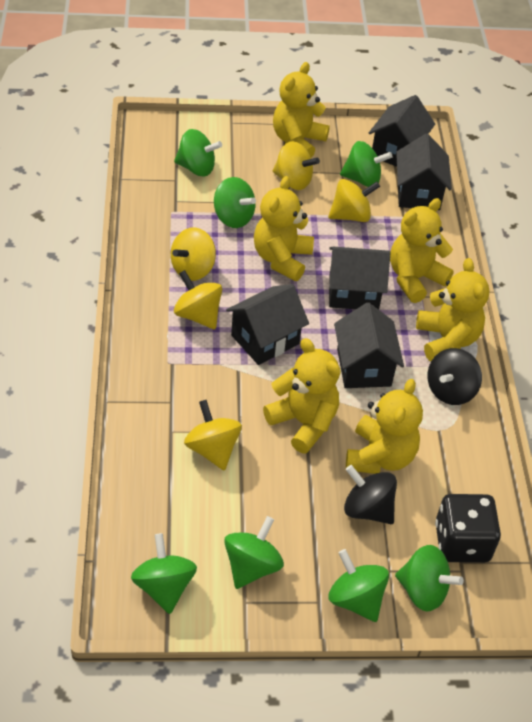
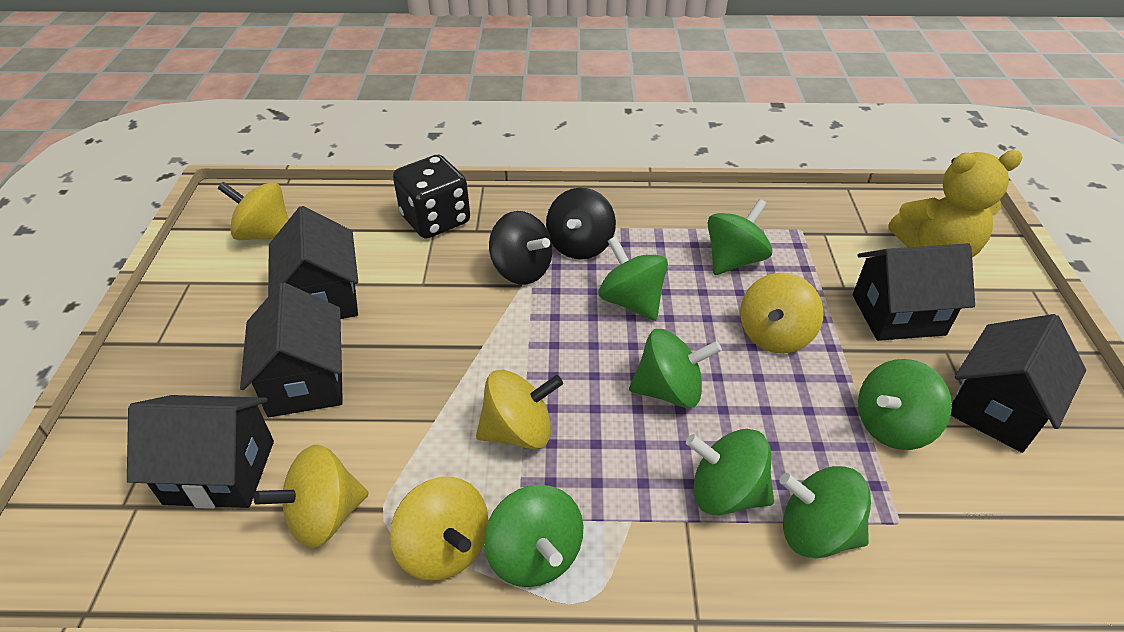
yellow teddy bear: 6 -> 1

